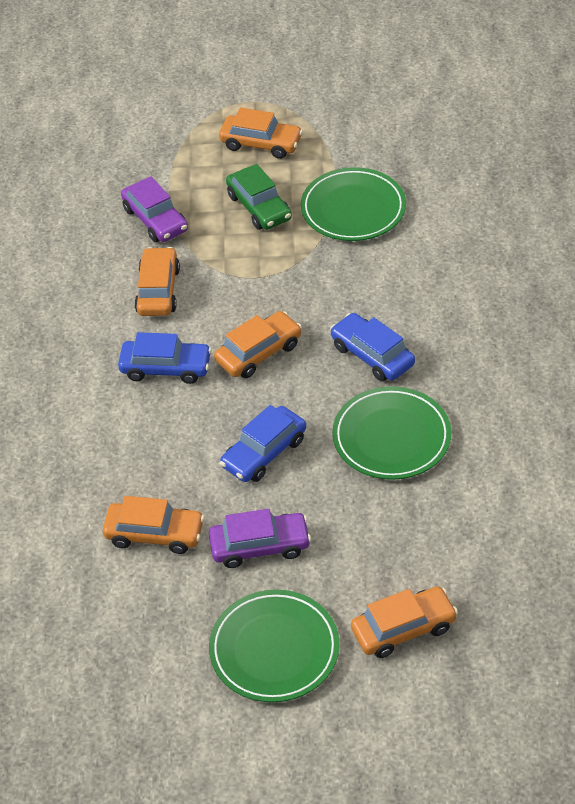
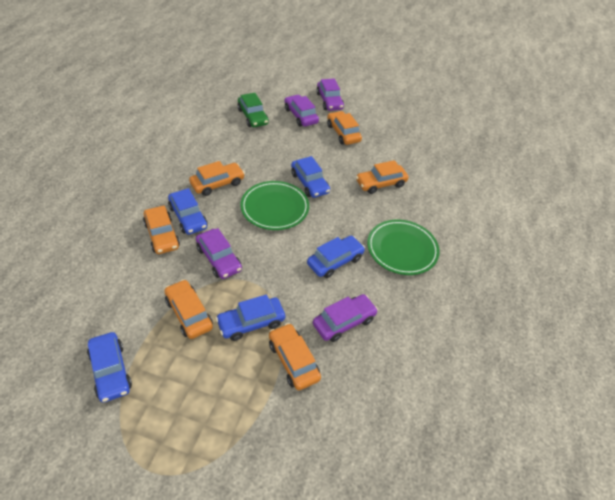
blue car: 3 -> 5
green plate: 3 -> 2
orange car: 5 -> 6
purple car: 2 -> 4

